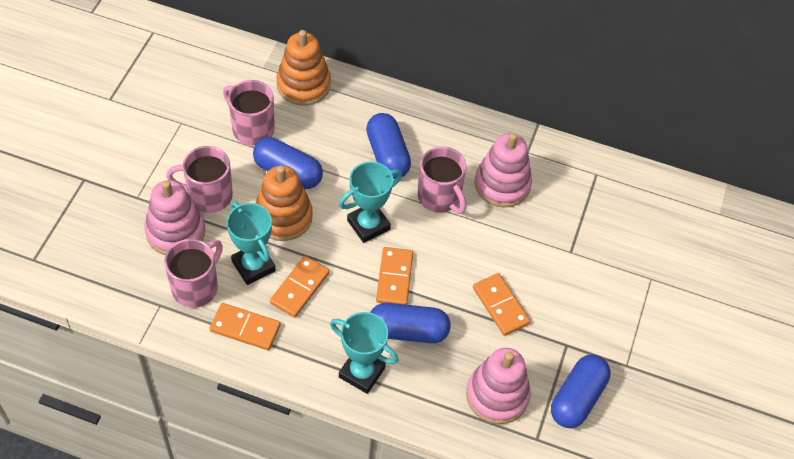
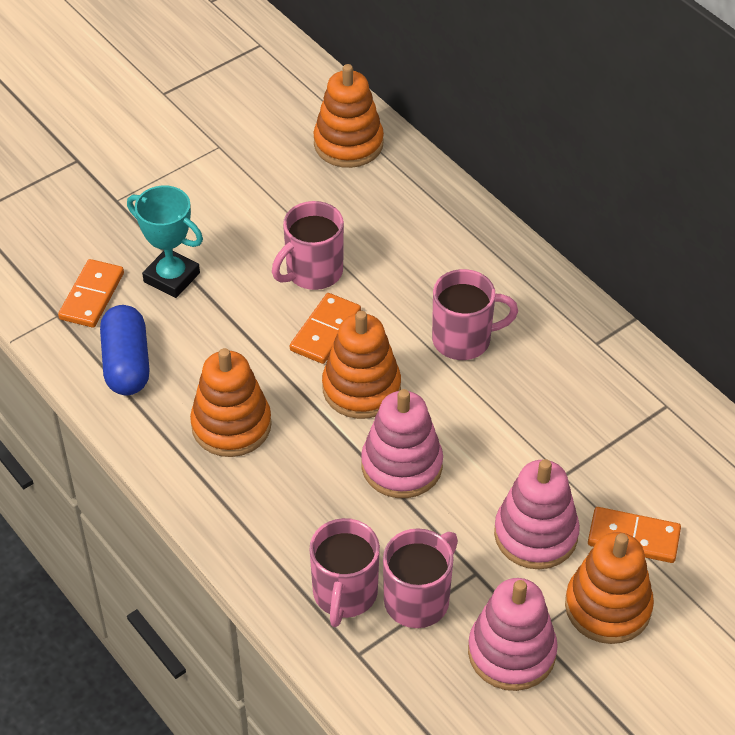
blue capsule: 4 -> 1
orange domino: 4 -> 3
orange stacking toy: 2 -> 4
turquoise trophy: 3 -> 1

